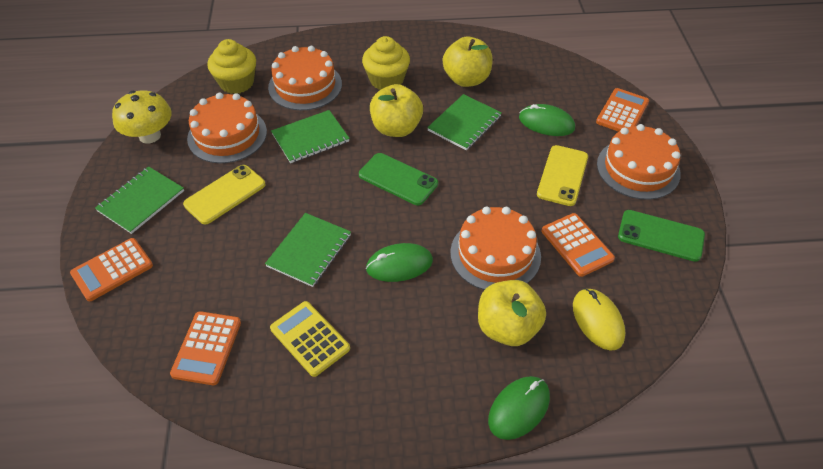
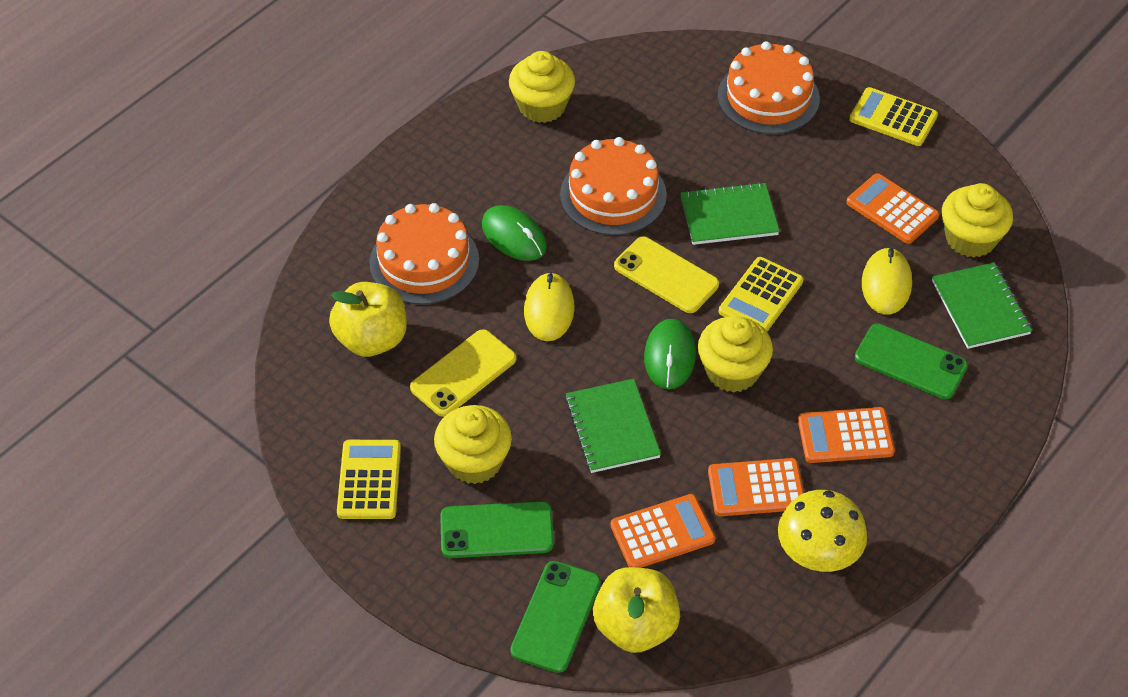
green mouse: 3 -> 2
green notebook: 4 -> 3
green phone: 2 -> 3
orange cake: 4 -> 3
yellow apple: 3 -> 2
yellow calculator: 1 -> 3
yellow cupcake: 2 -> 4
yellow mouse: 1 -> 2

